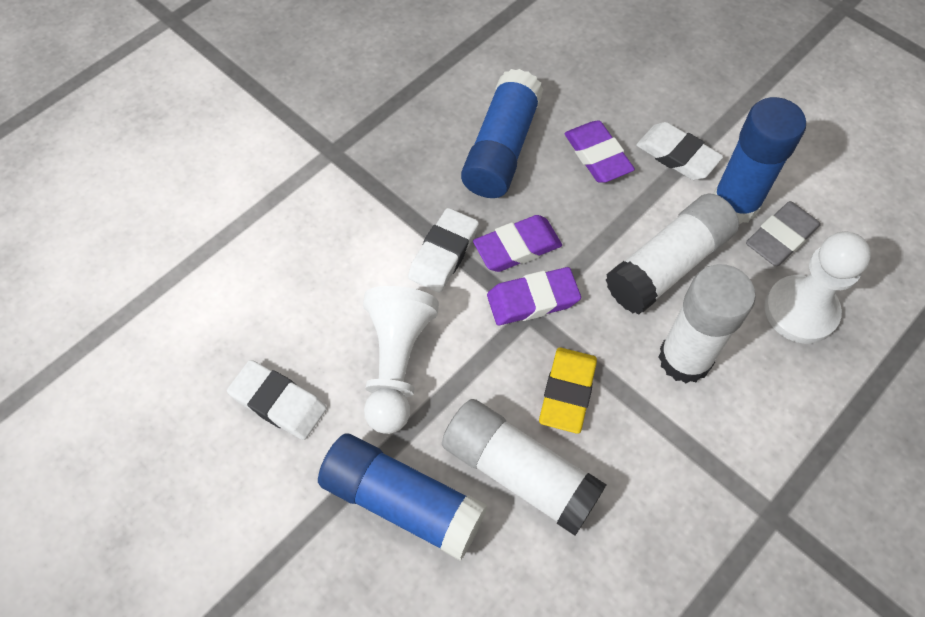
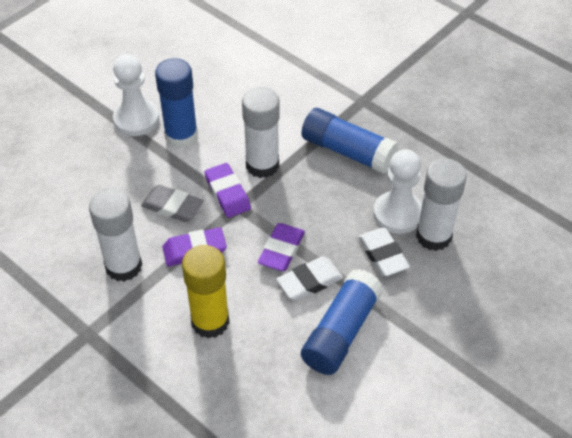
white eraser: 3 -> 2
yellow eraser: 1 -> 0
yellow glue stick: 0 -> 1

